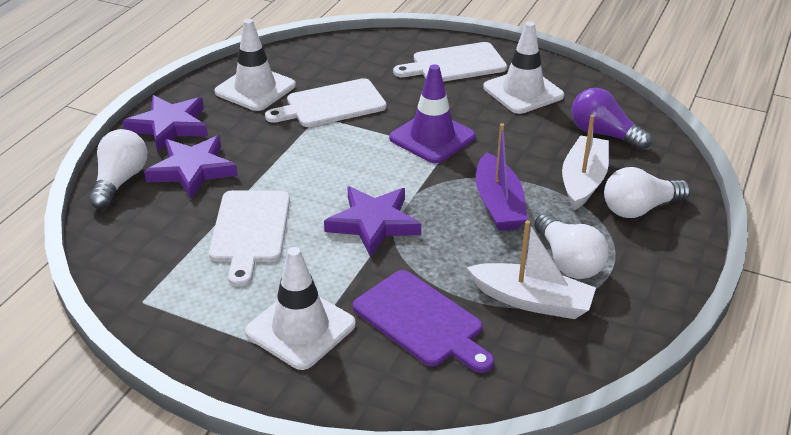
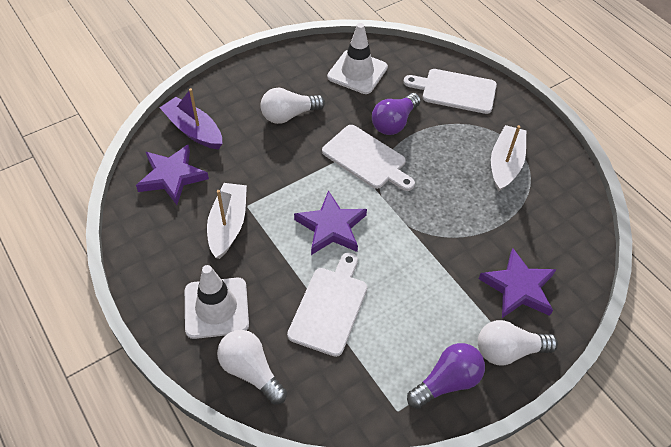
purple cutting board: 1 -> 0
purple light bulb: 1 -> 2
purple traffic cone: 1 -> 0
white traffic cone: 3 -> 2

